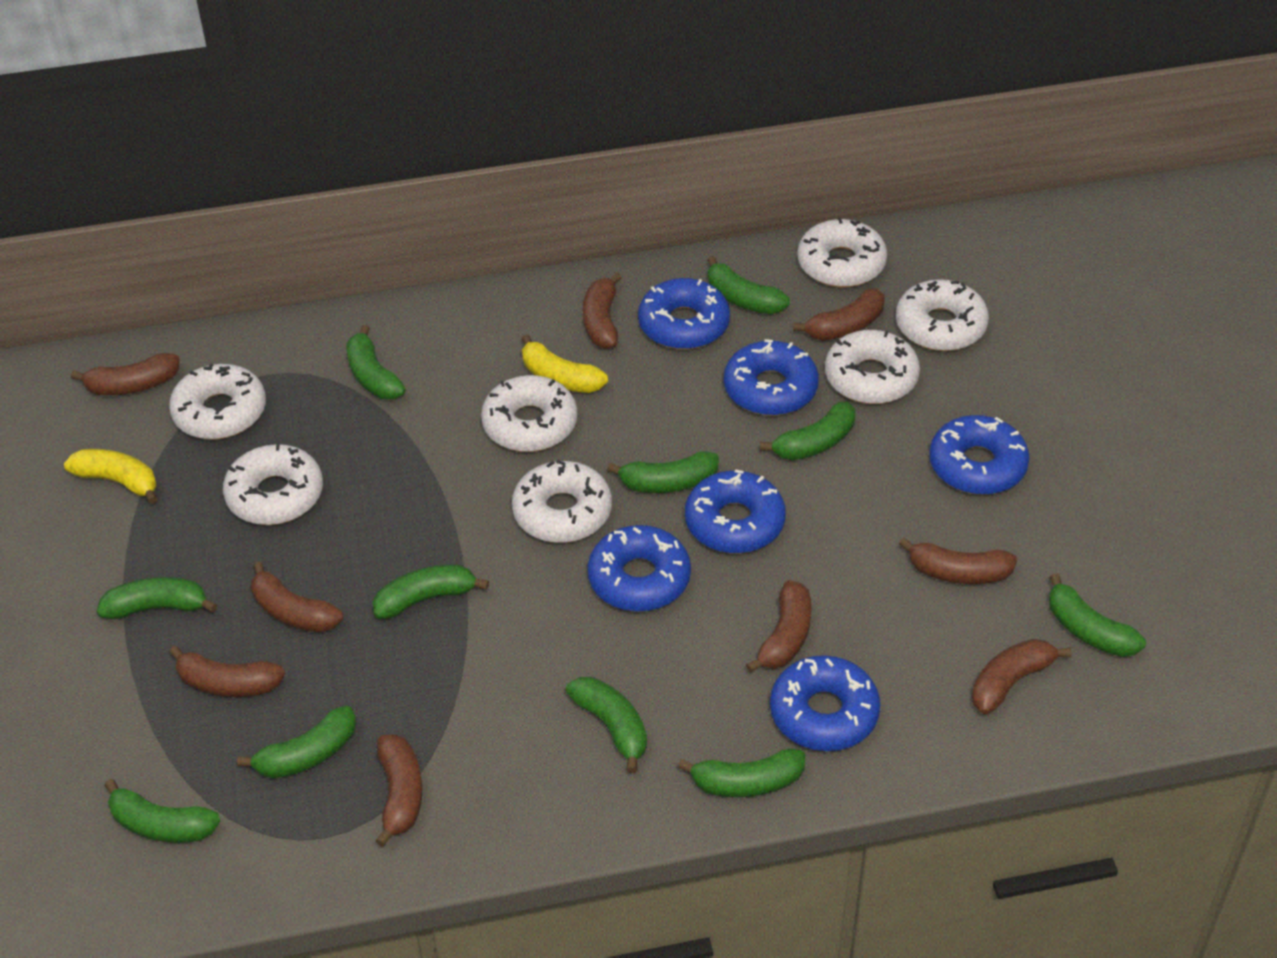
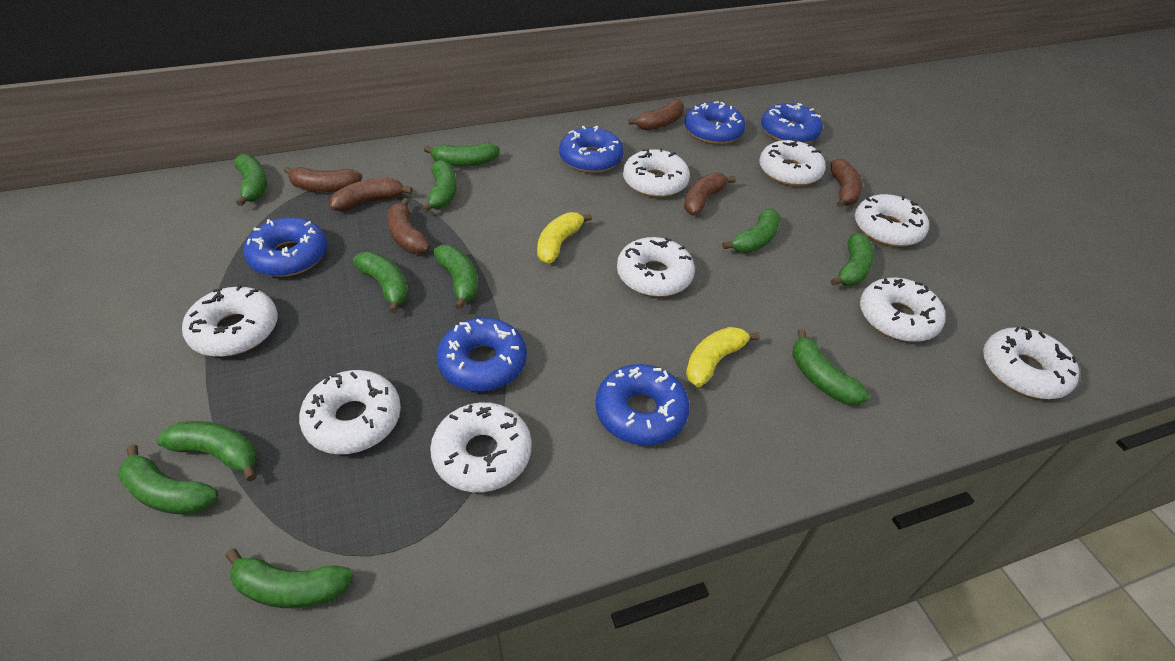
brown banana: 9 -> 6
white donut: 7 -> 9

